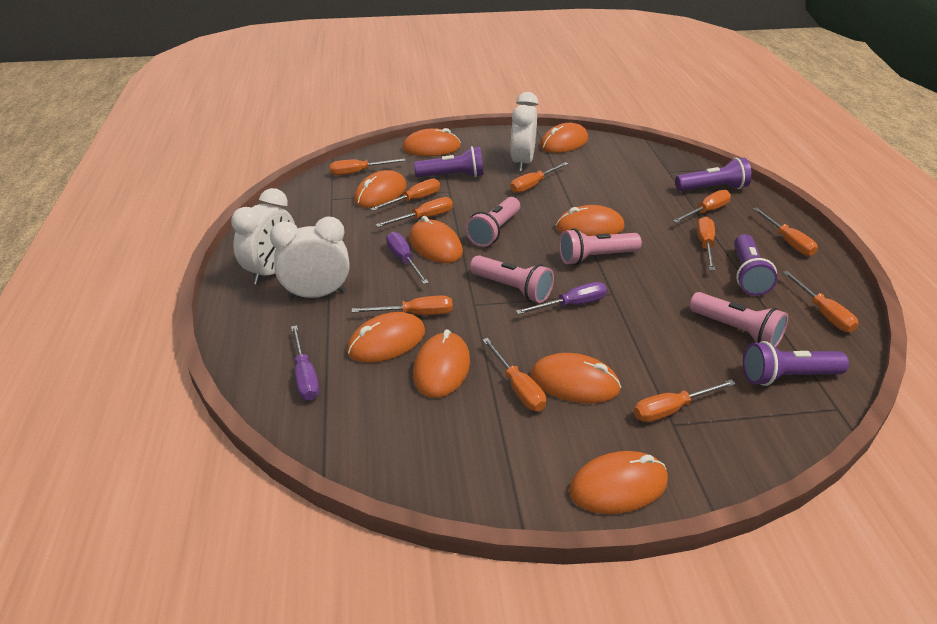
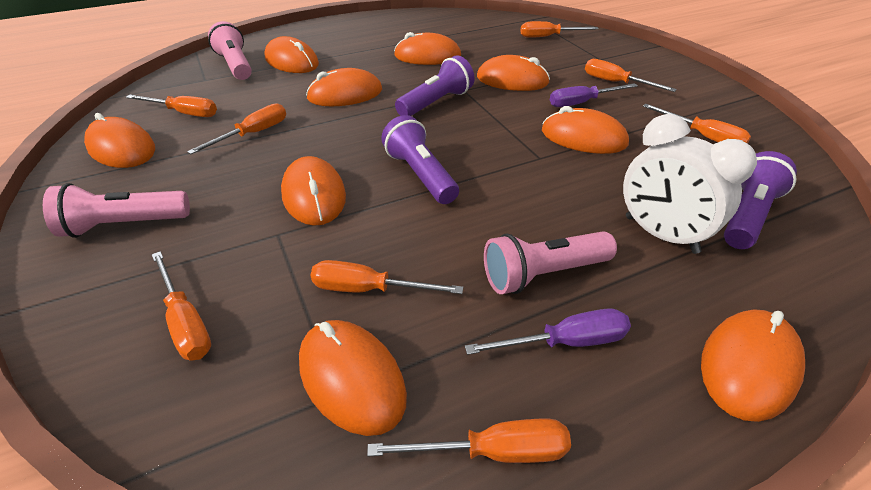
orange screwdriver: 11 -> 8
pink flashlight: 4 -> 3
purple flashlight: 4 -> 3
purple screwdriver: 3 -> 2
white clock: 3 -> 1

